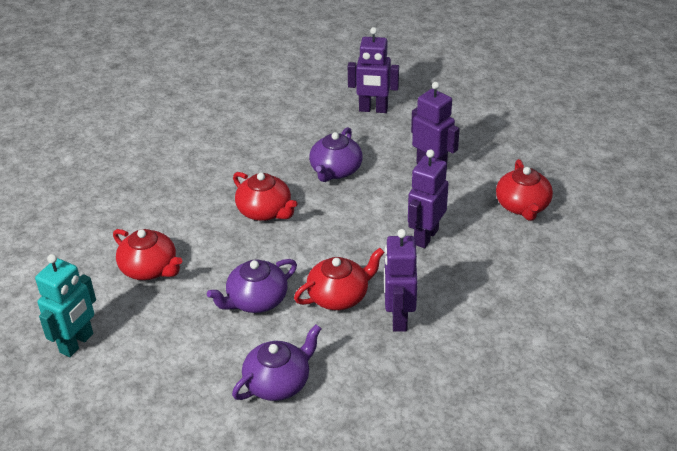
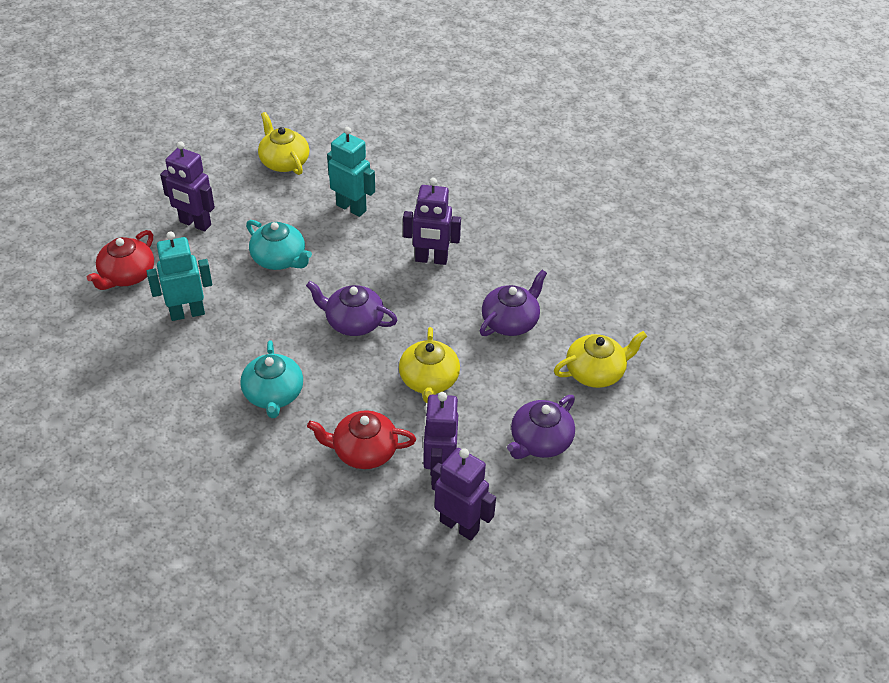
red teapot: 4 -> 2
turquoise robot: 1 -> 2
turquoise teapot: 0 -> 2
yellow teapot: 0 -> 3

